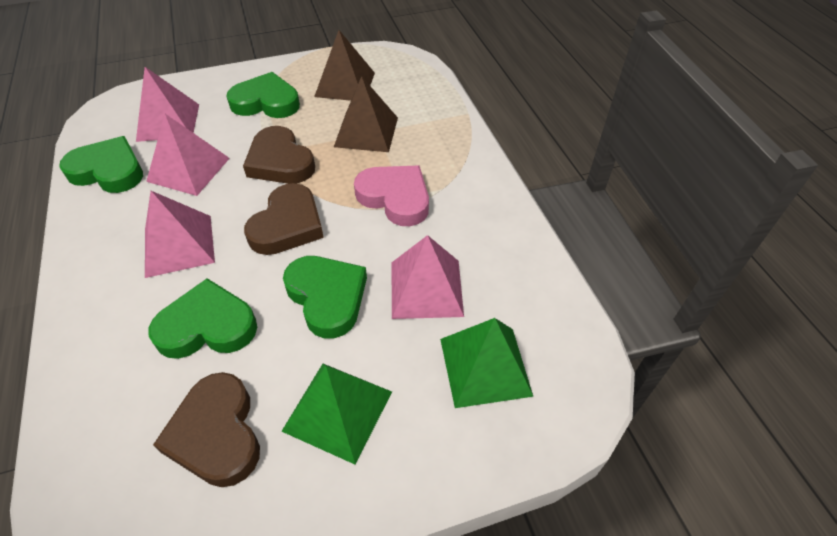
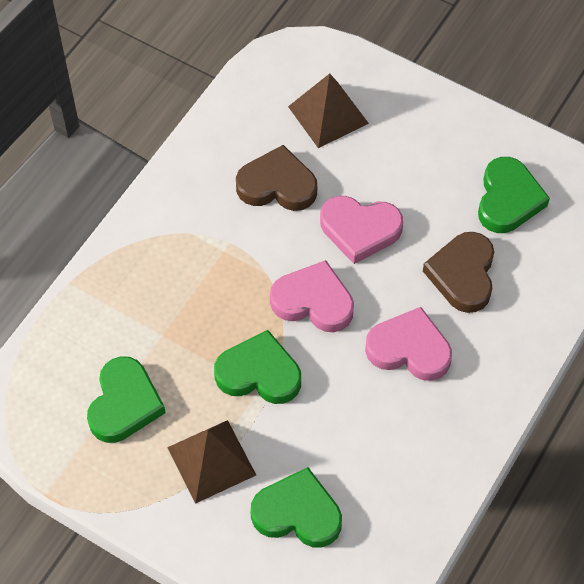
brown heart: 3 -> 2
green pyramid: 2 -> 0
pink heart: 1 -> 3
pink pyramid: 4 -> 0

